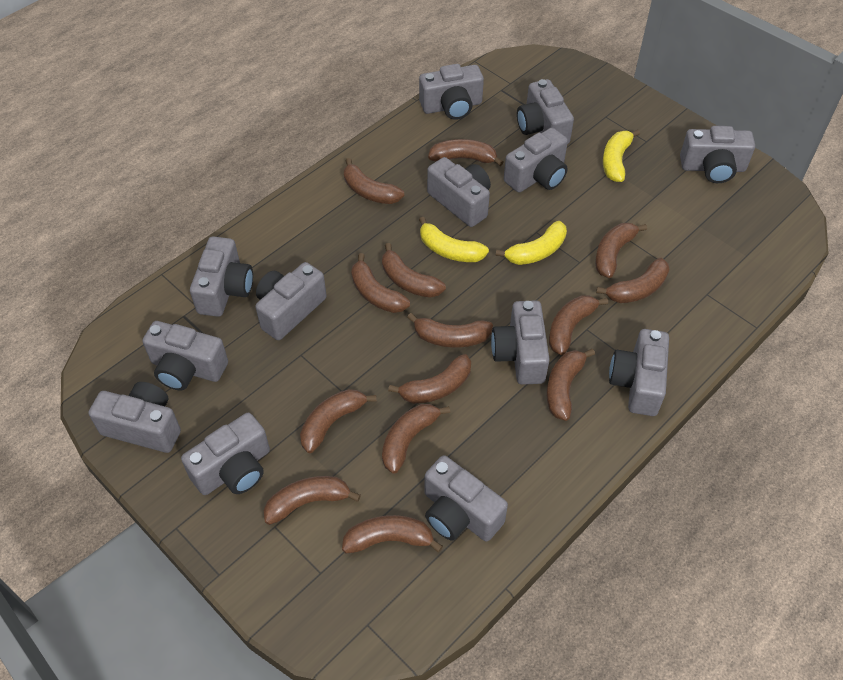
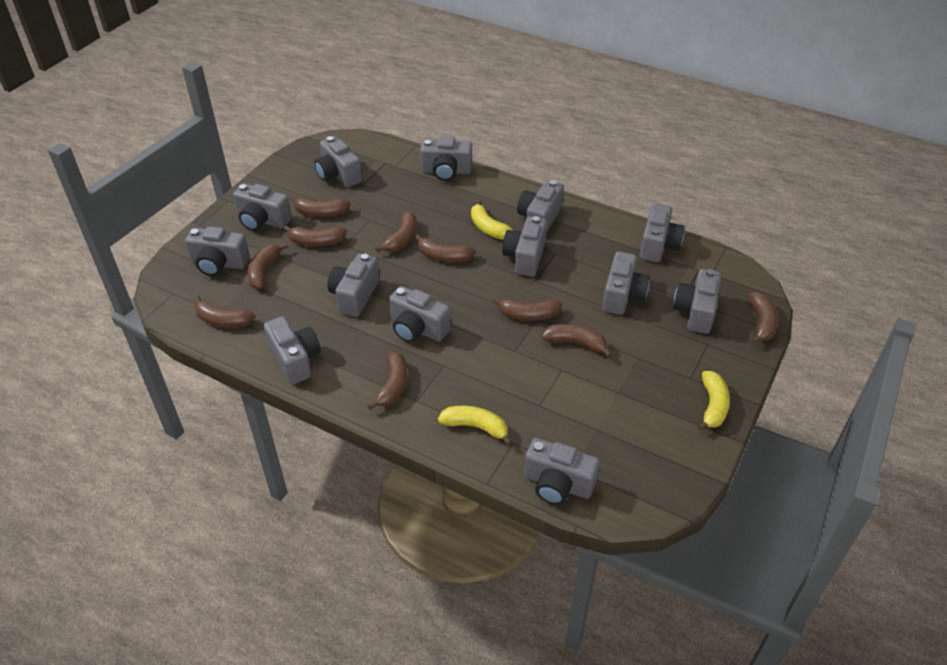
brown banana: 14 -> 10

